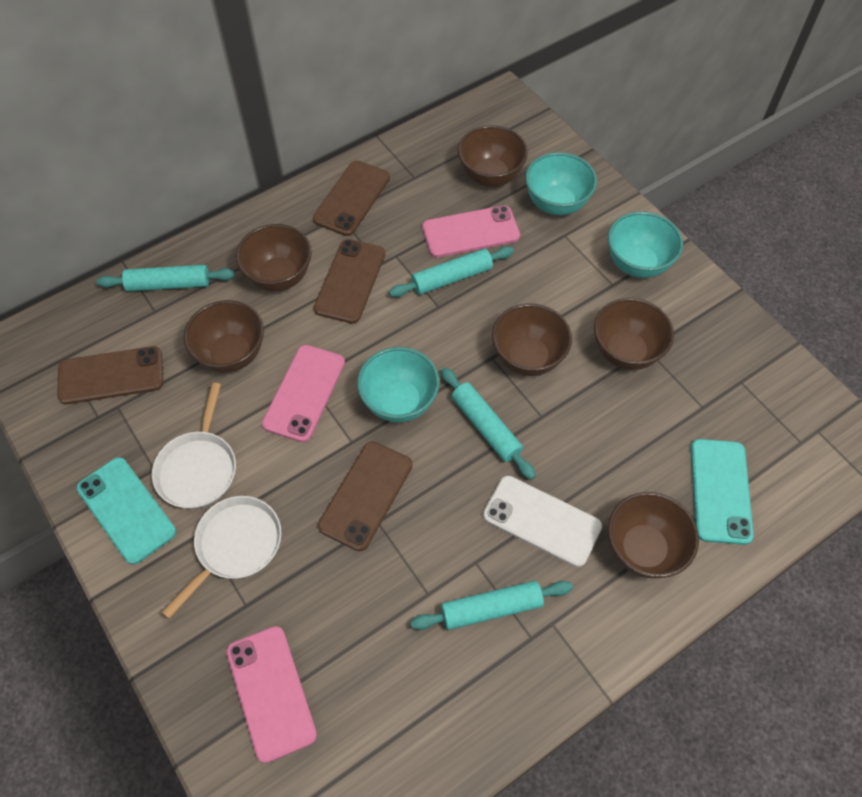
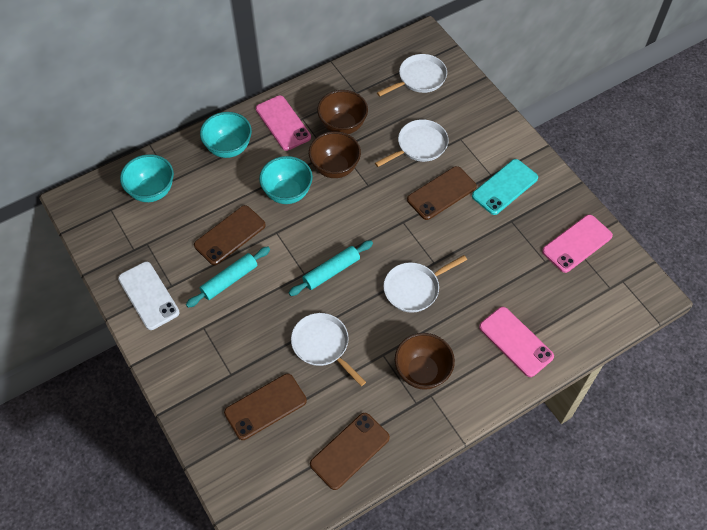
brown bowl: 6 -> 3
turquoise phone: 2 -> 1
turquoise rolling pin: 4 -> 2
white pan: 2 -> 4

